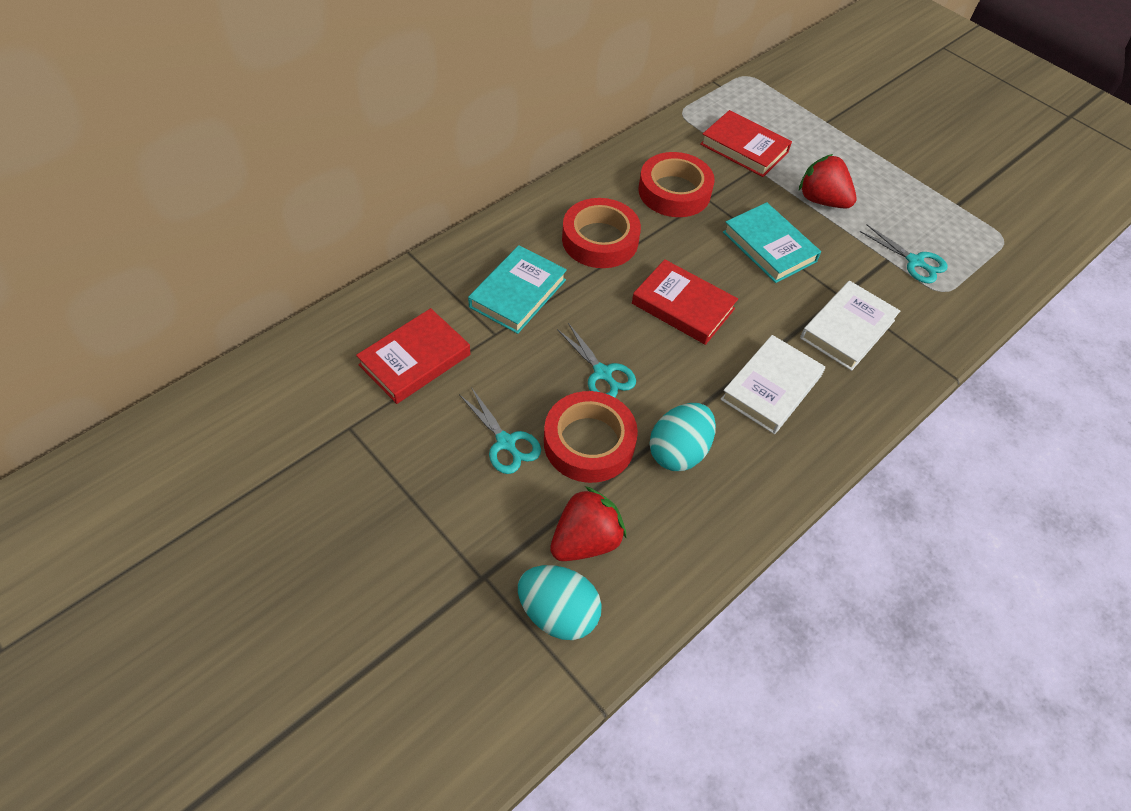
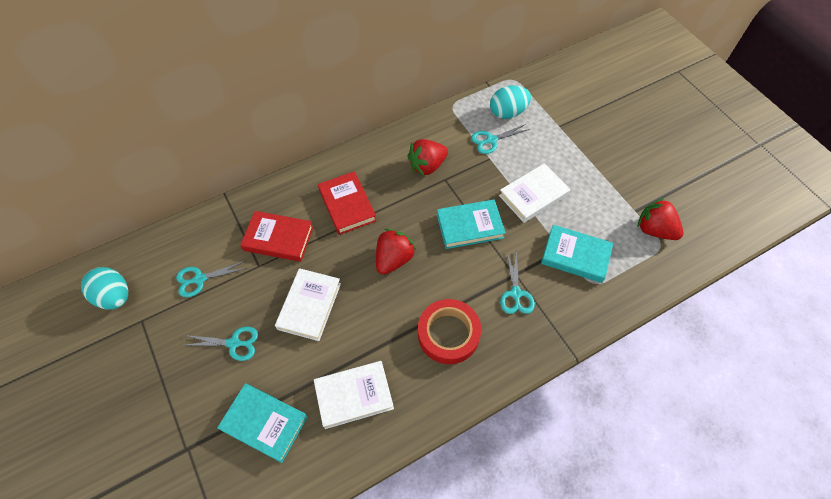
red book: 3 -> 2
red strawberry: 2 -> 3
red tape: 3 -> 1
turquoise book: 2 -> 3
turquoise scissors: 3 -> 4
white book: 2 -> 3

